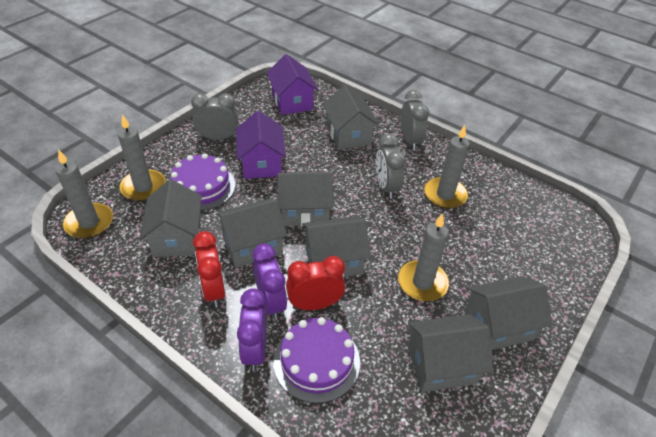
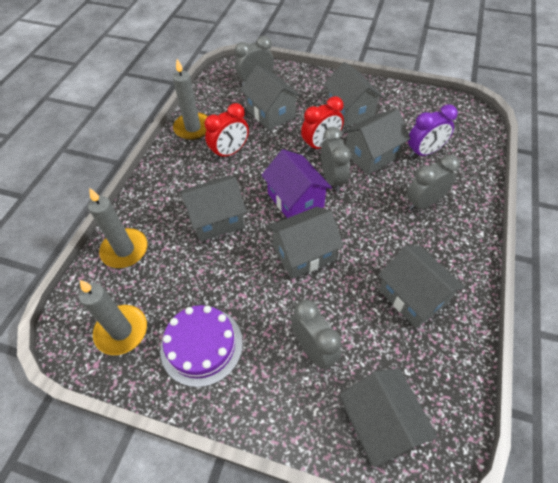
grey candle: 4 -> 3
grey clock: 3 -> 4
purple cake: 2 -> 1
purple clock: 2 -> 1
purple house: 2 -> 1

